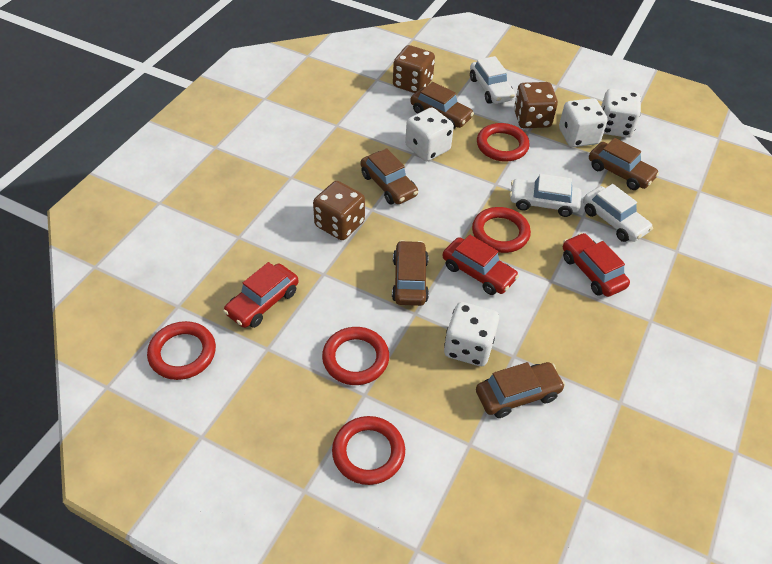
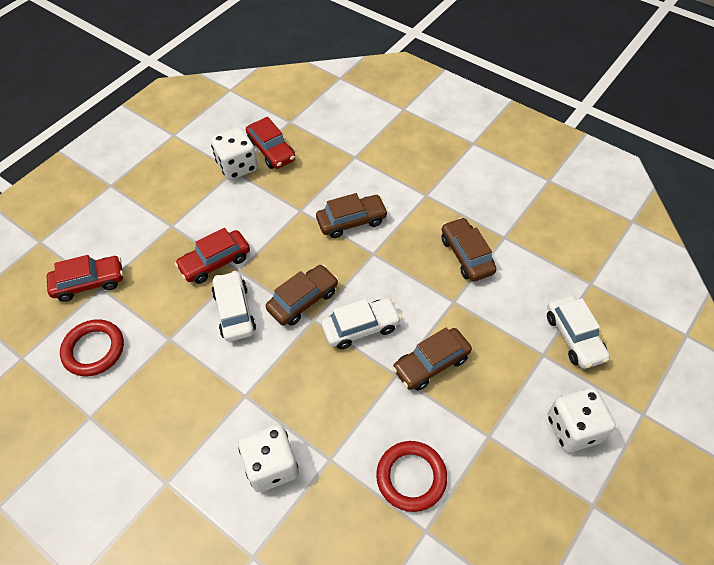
brown car: 5 -> 4
brown dice: 3 -> 0
red ring: 5 -> 2
white dice: 4 -> 3

